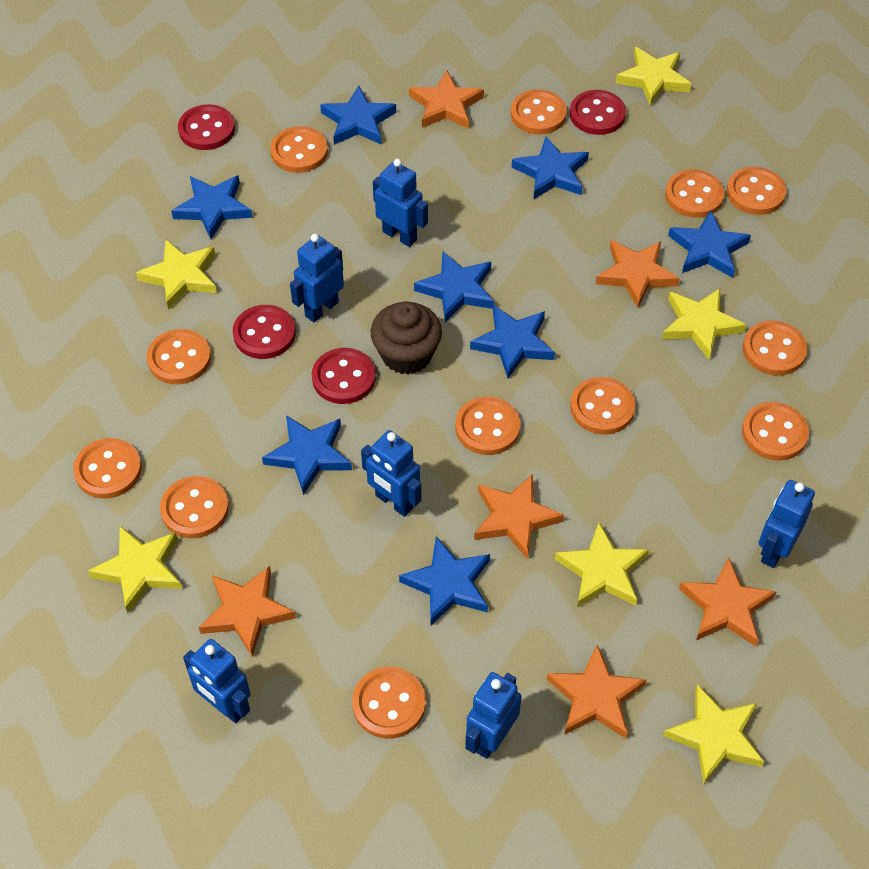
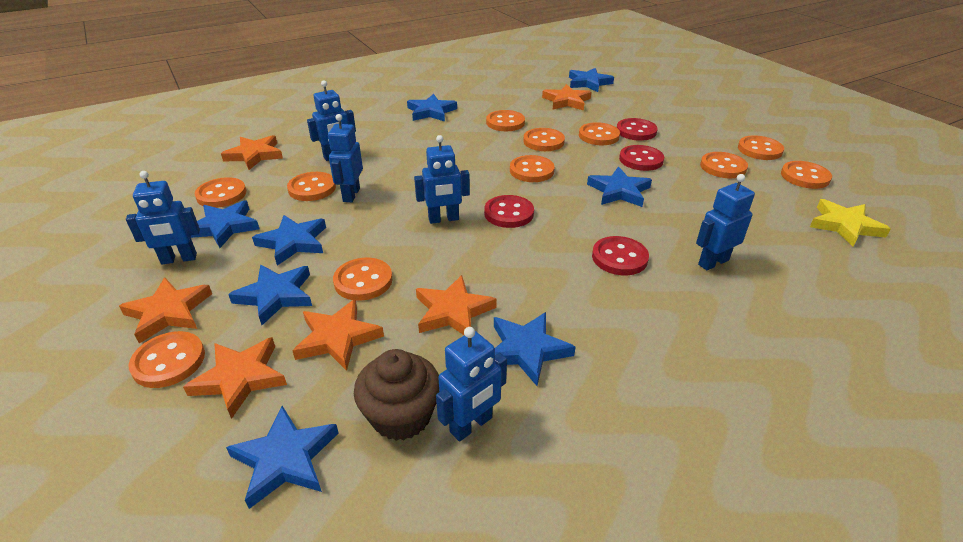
orange button: 12 -> 11
yellow star: 6 -> 1

